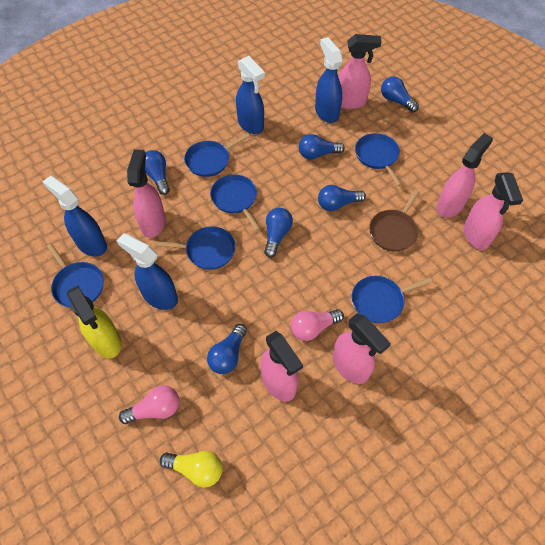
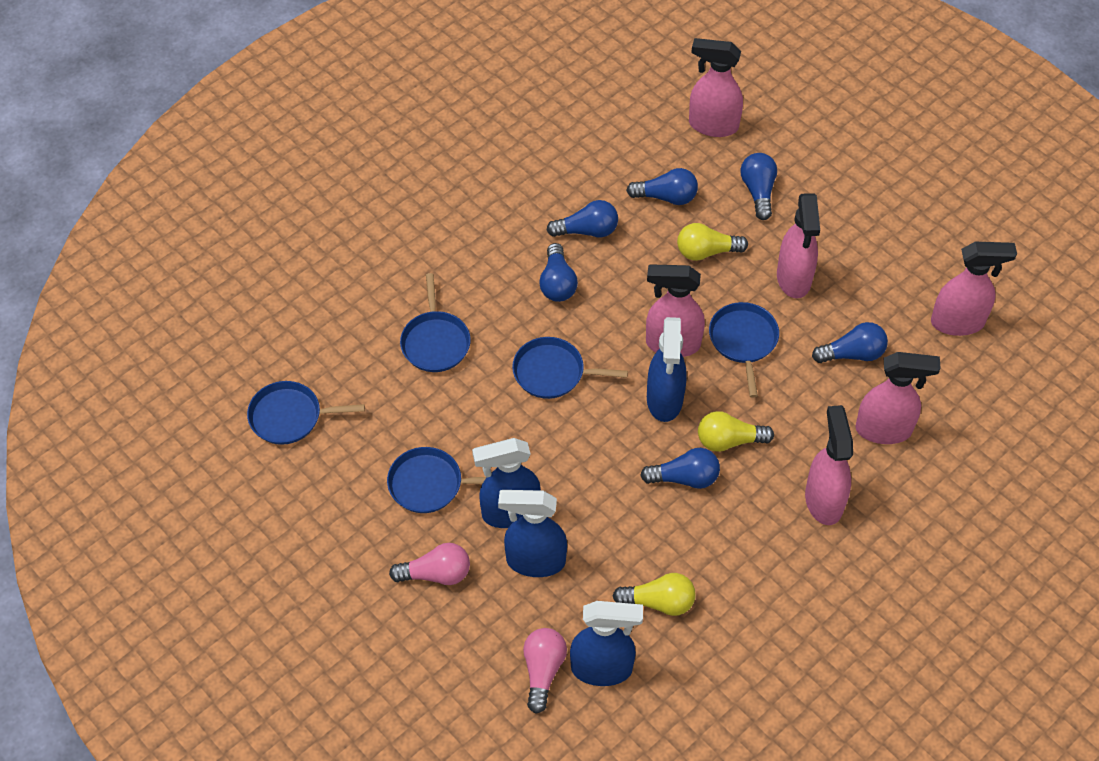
blue pan: 6 -> 5
brown pan: 1 -> 0
yellow light bulb: 1 -> 3
yellow spray bottle: 1 -> 0

